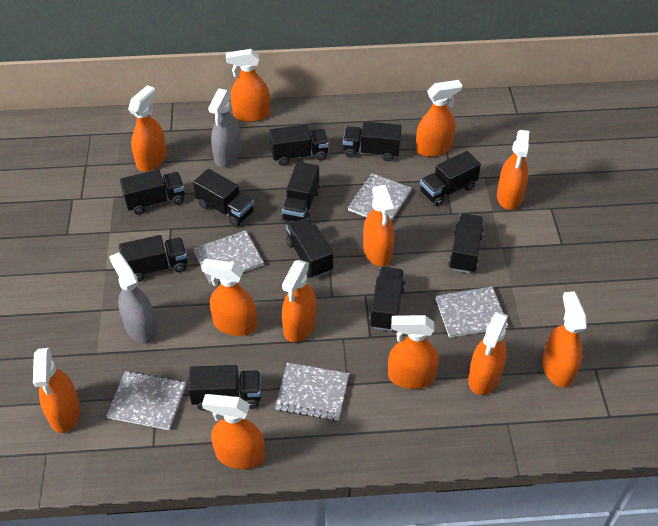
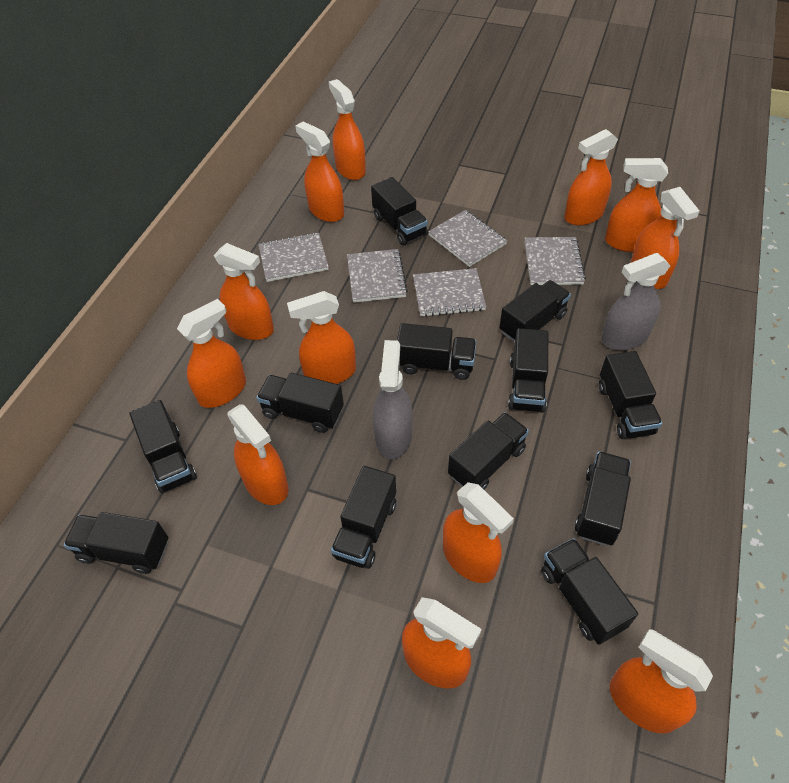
black truck: 11 -> 12

